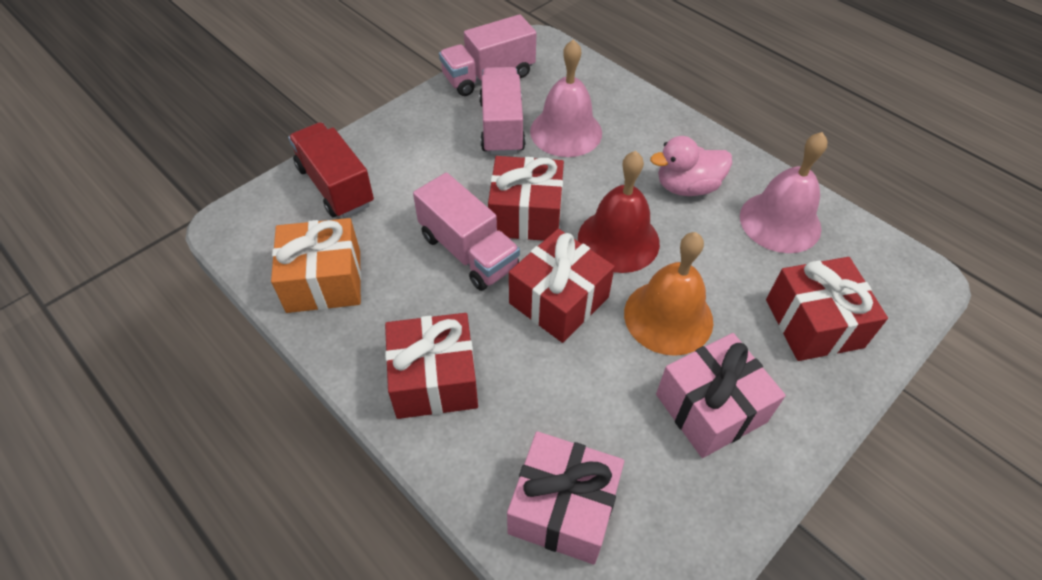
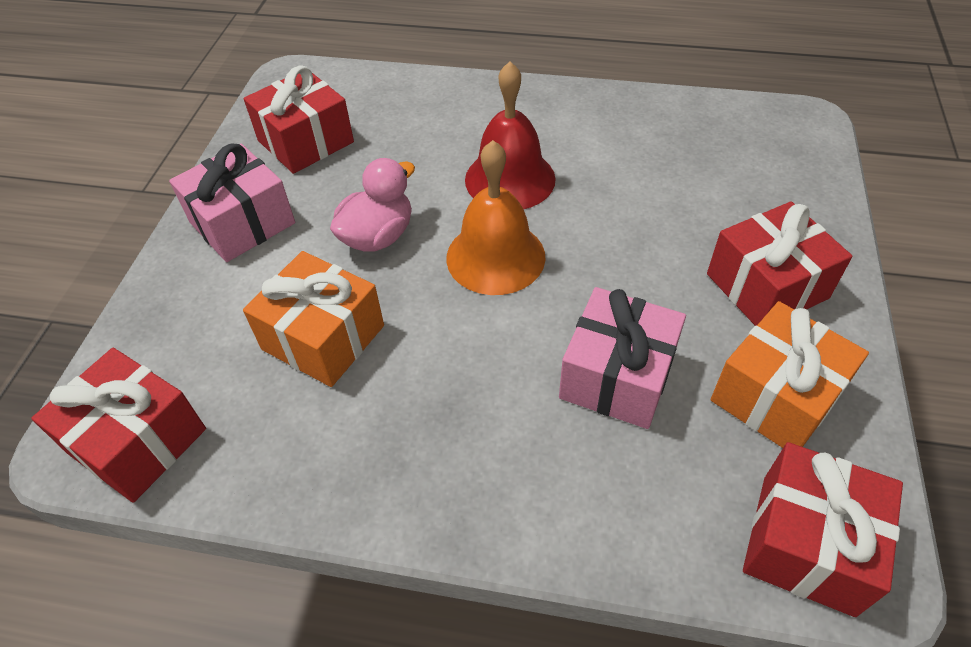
orange gift: 1 -> 2
pink bell: 2 -> 0
pink truck: 3 -> 0
red truck: 1 -> 0

